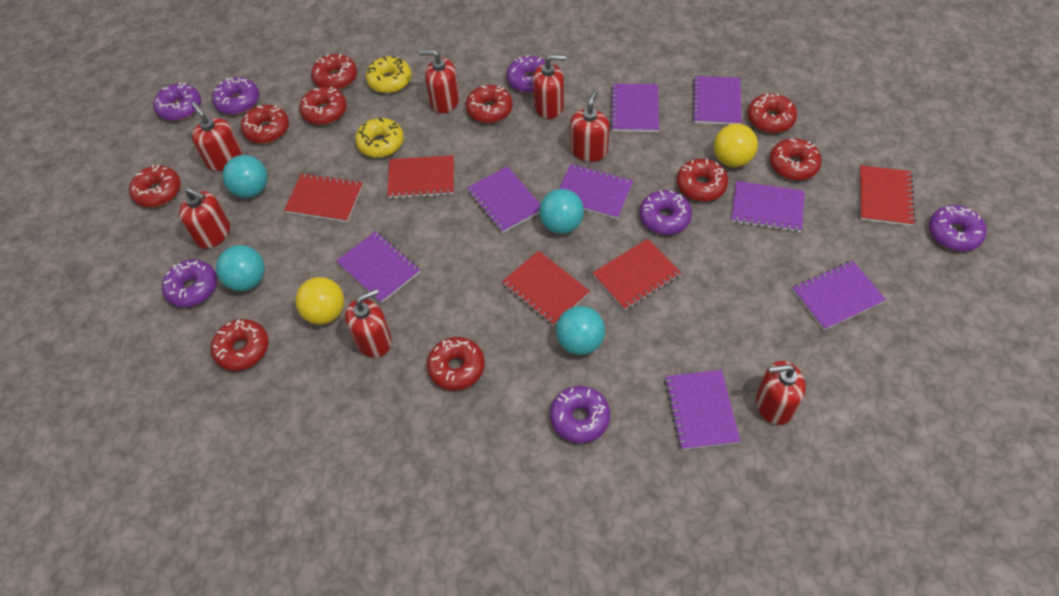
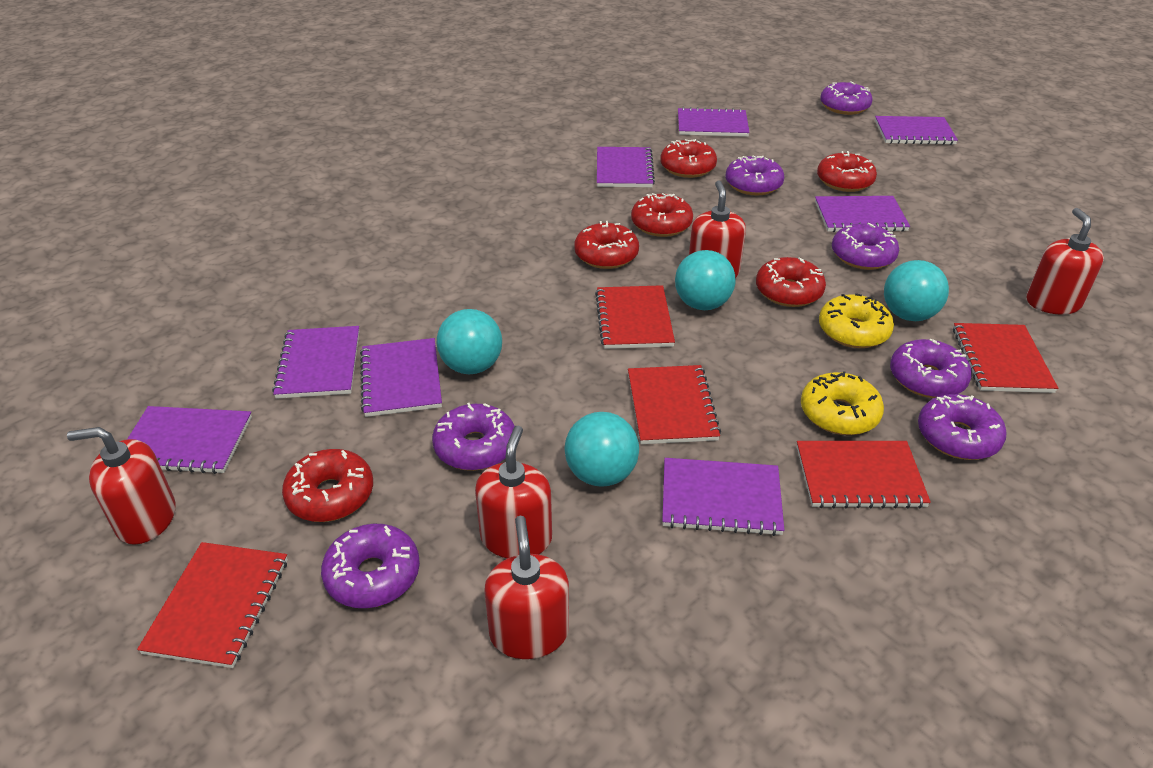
red donut: 10 -> 6
red soap dispenser: 7 -> 5
yellow ball: 2 -> 0

